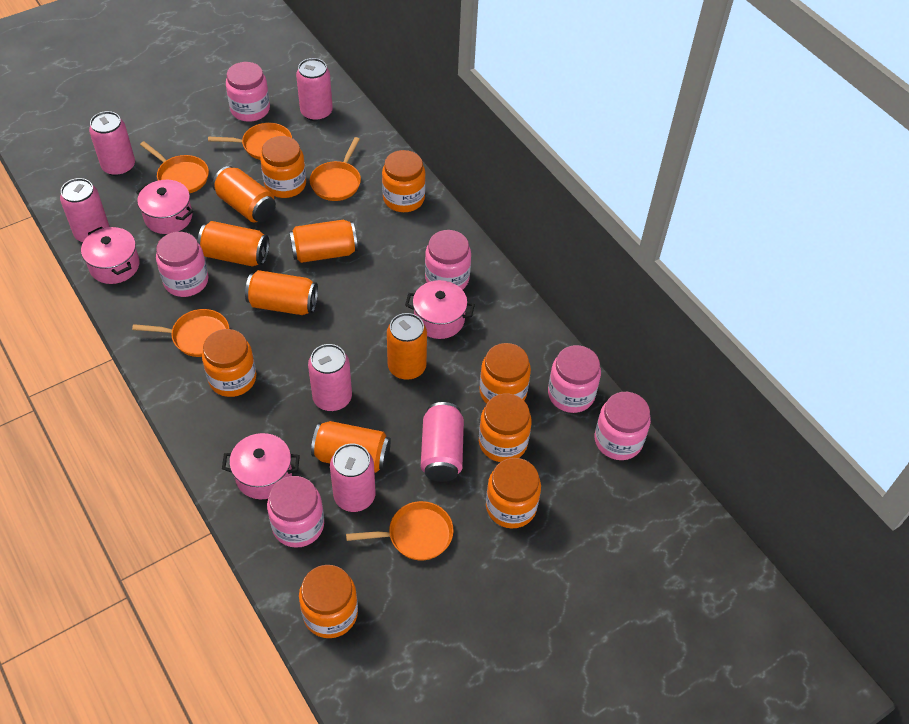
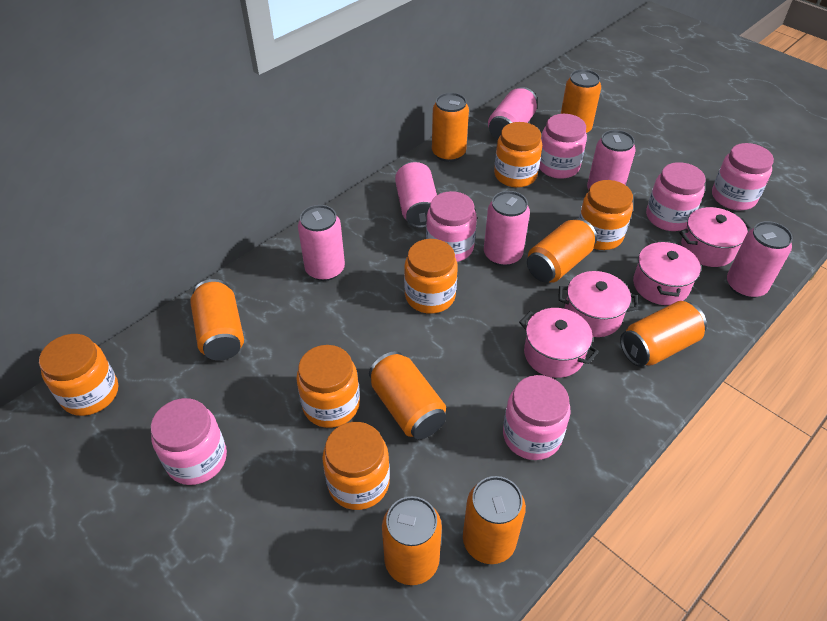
orange can: 6 -> 8
orange jar: 7 -> 6
orange pan: 5 -> 0

